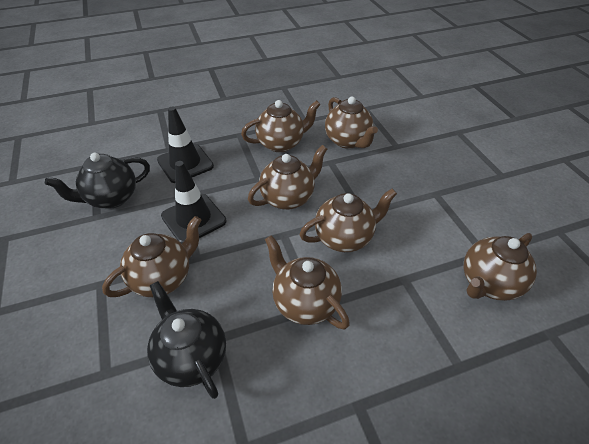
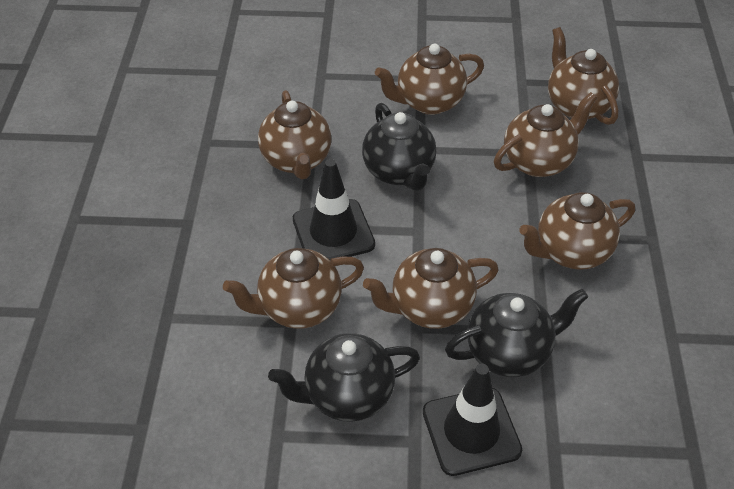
black teapot: 2 -> 3

